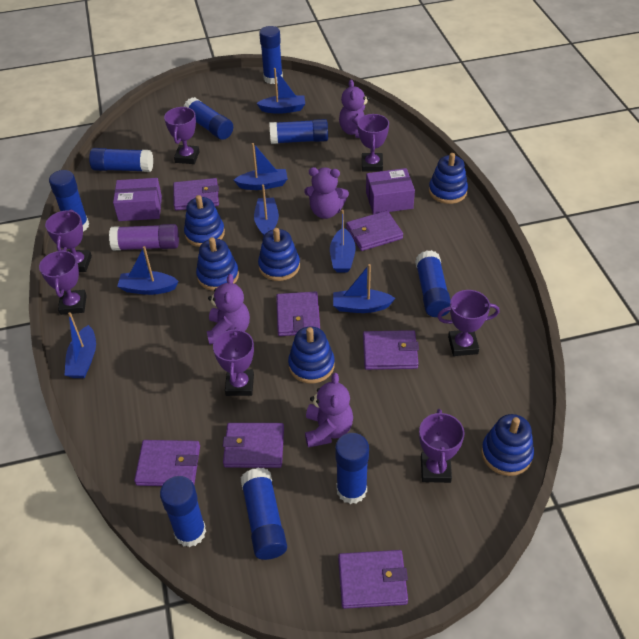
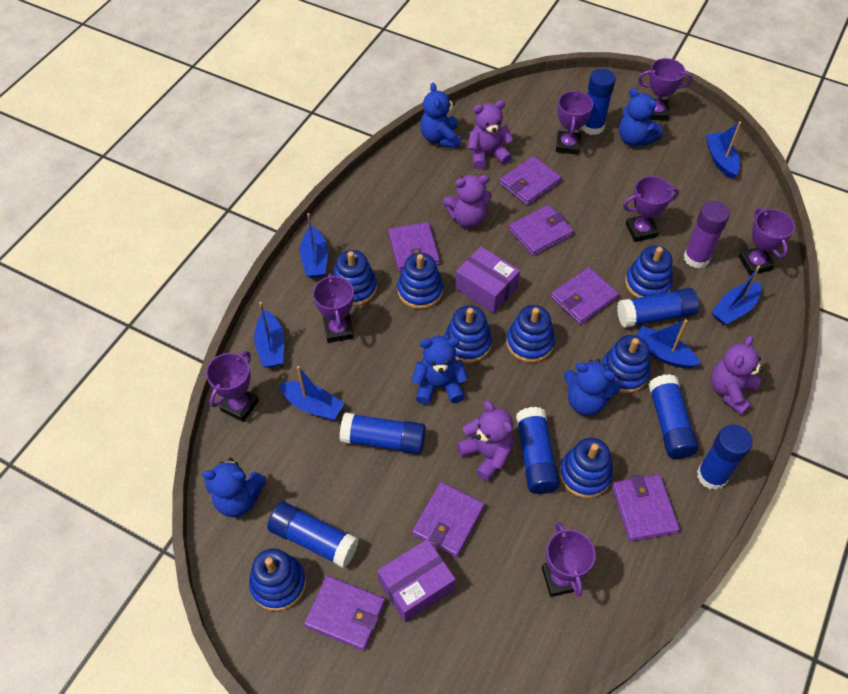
blue boat: 7 -> 6
blue glue stick: 9 -> 7
blue stacking toy: 6 -> 8
blue teddy bear: 0 -> 5

